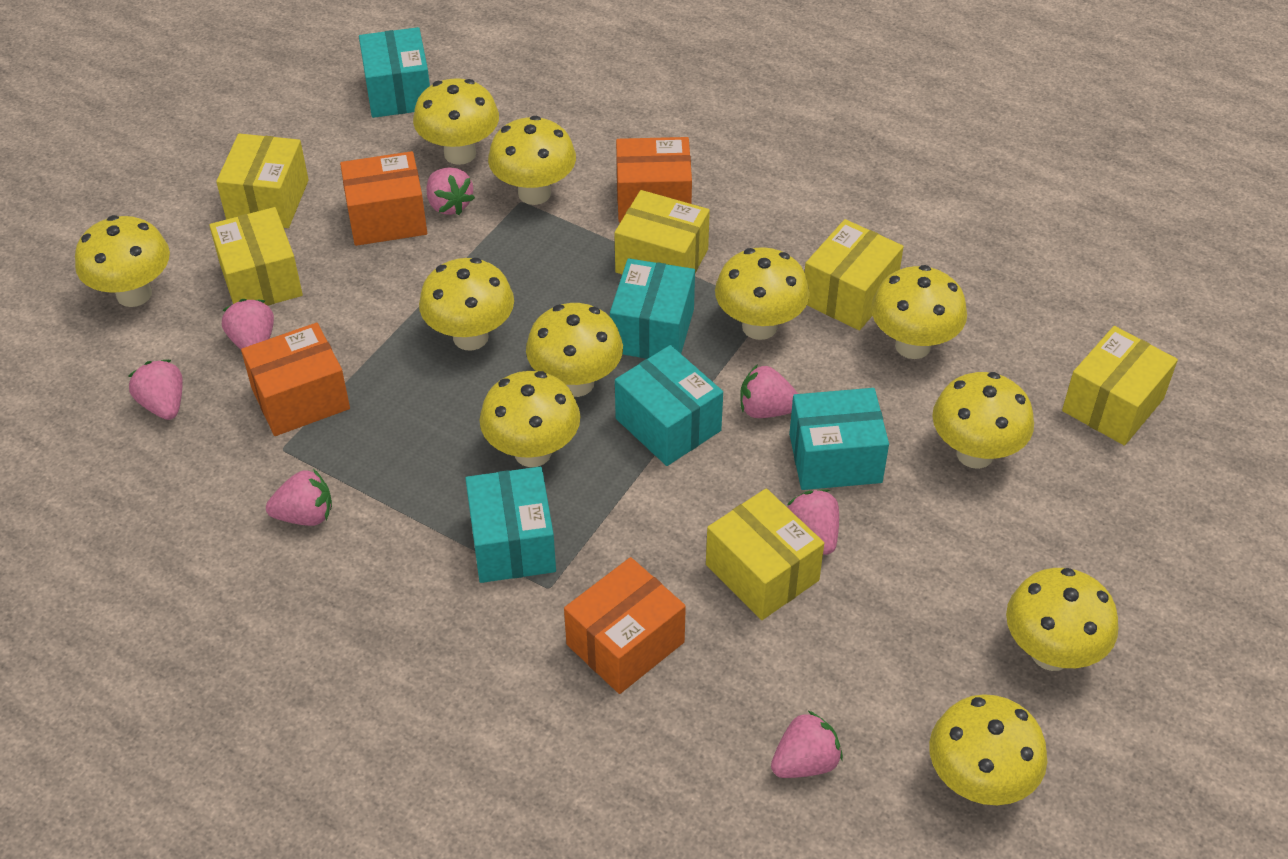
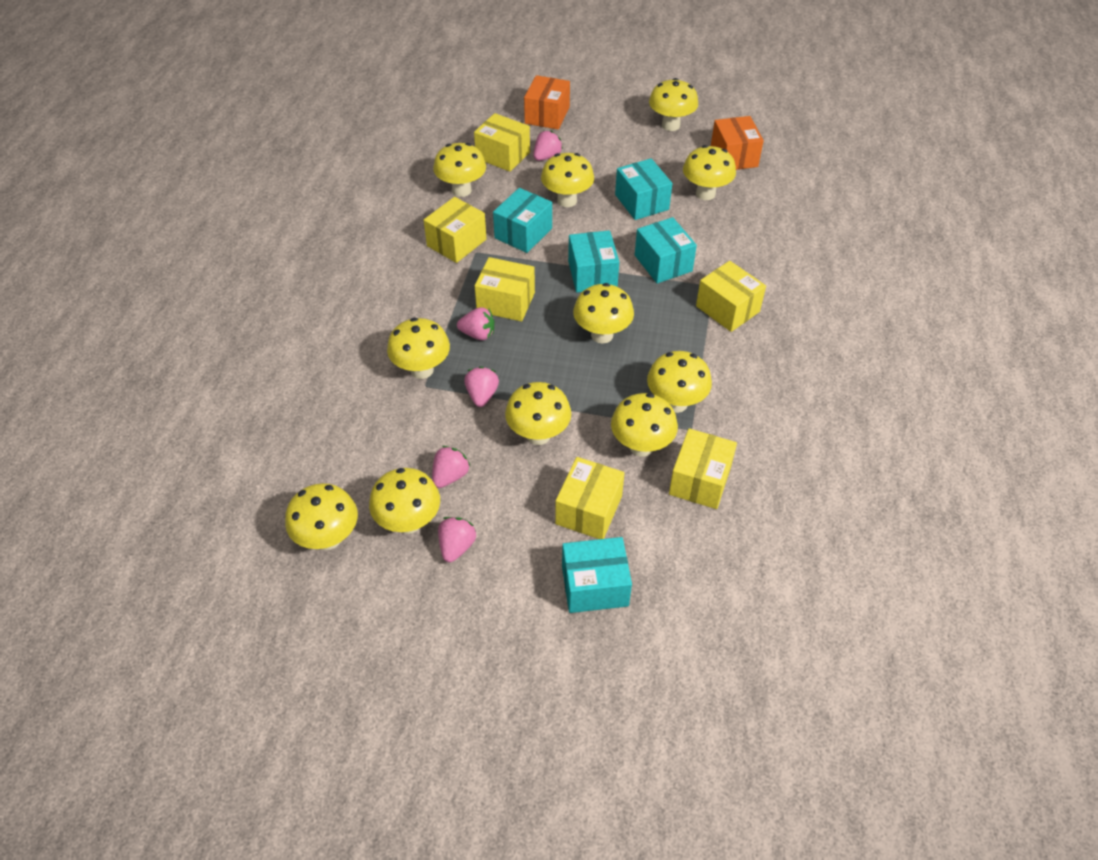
orange box: 4 -> 2
pink strawberry: 7 -> 5

